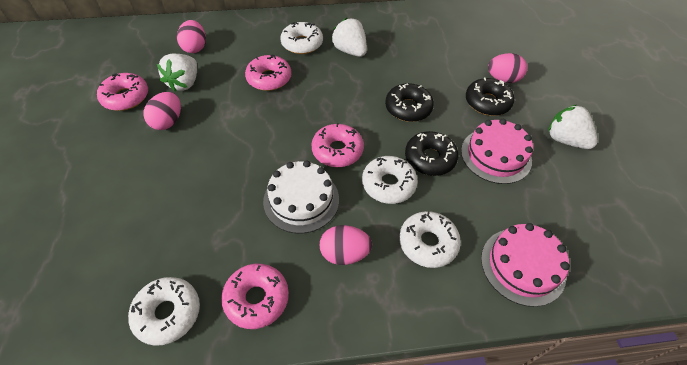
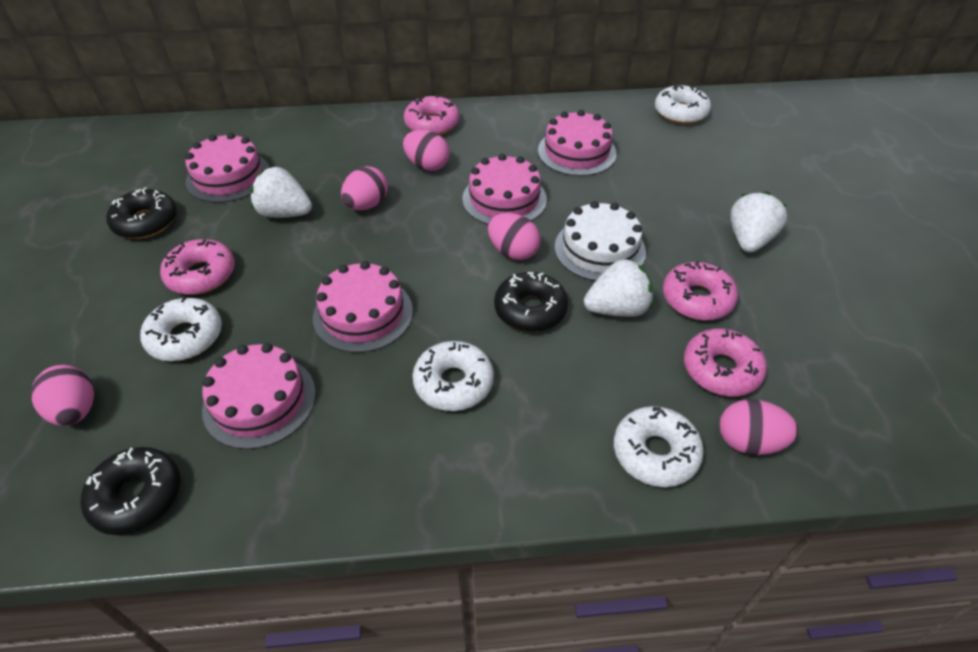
pink cake: 2 -> 5
pink egg: 4 -> 5

